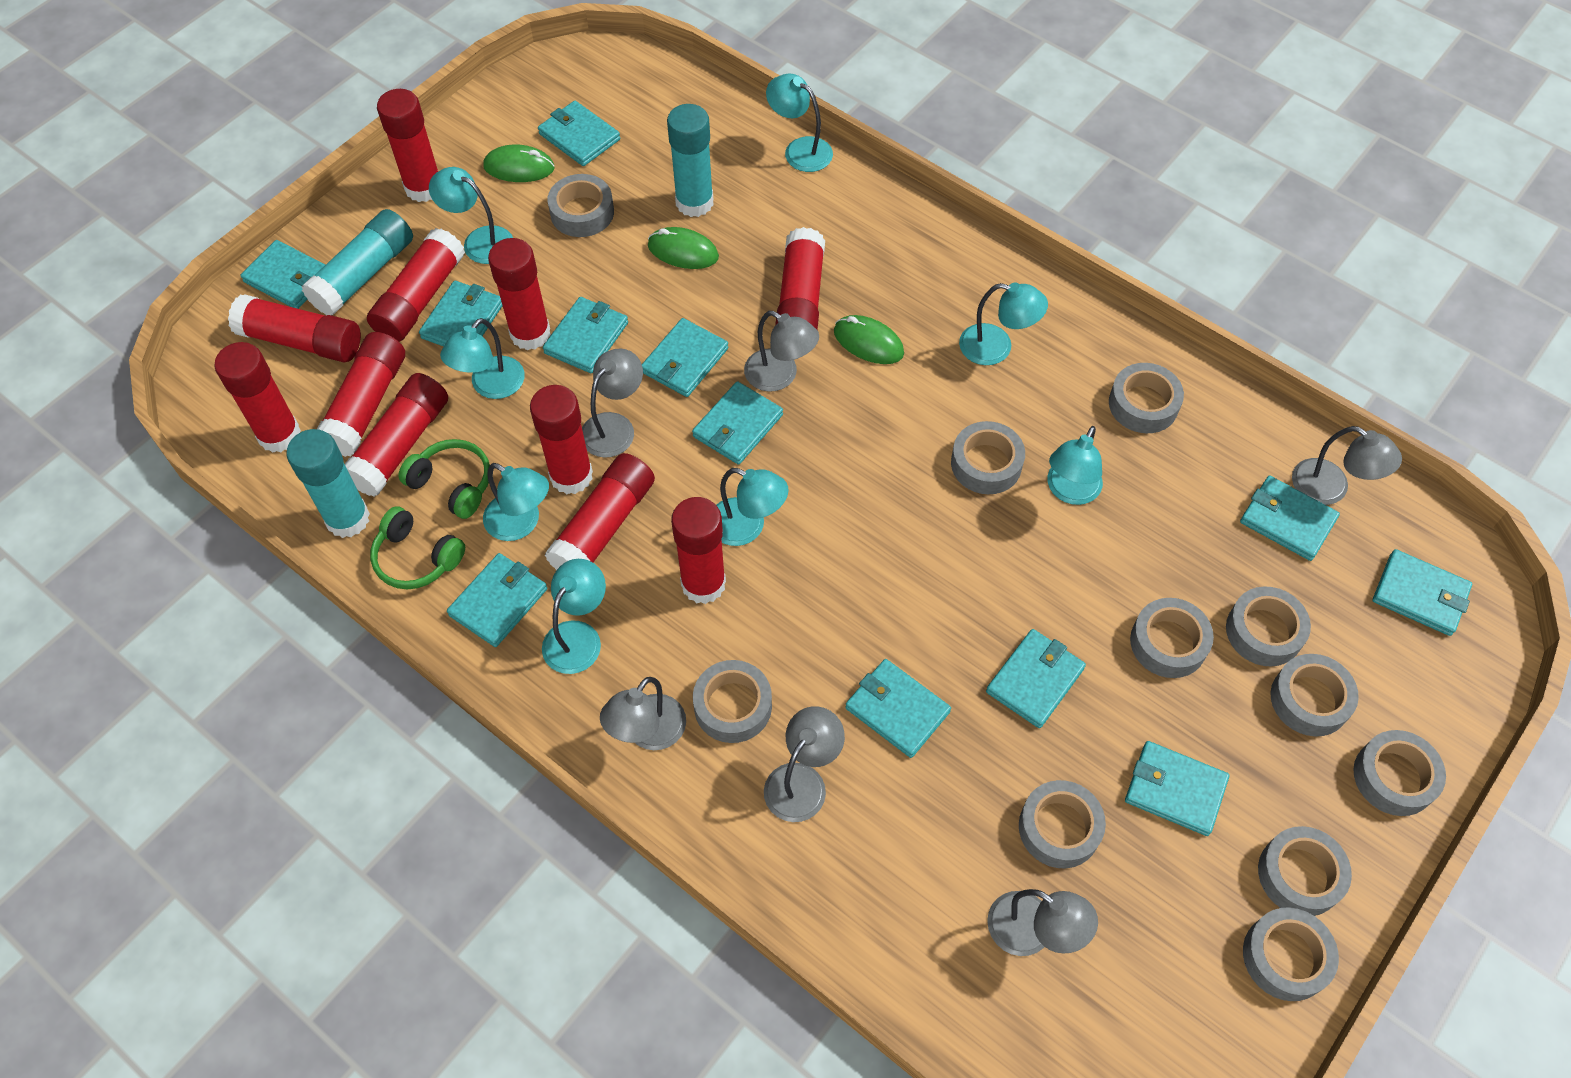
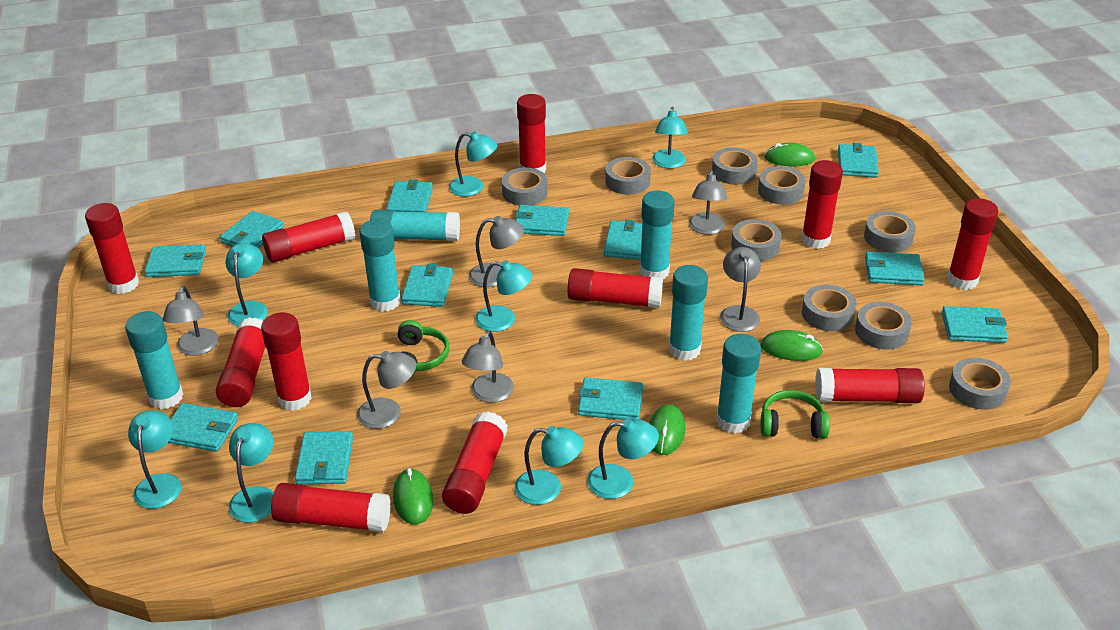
green mouse: 3 -> 4
grey tape: 11 -> 9
turquoise glue stick: 3 -> 6

